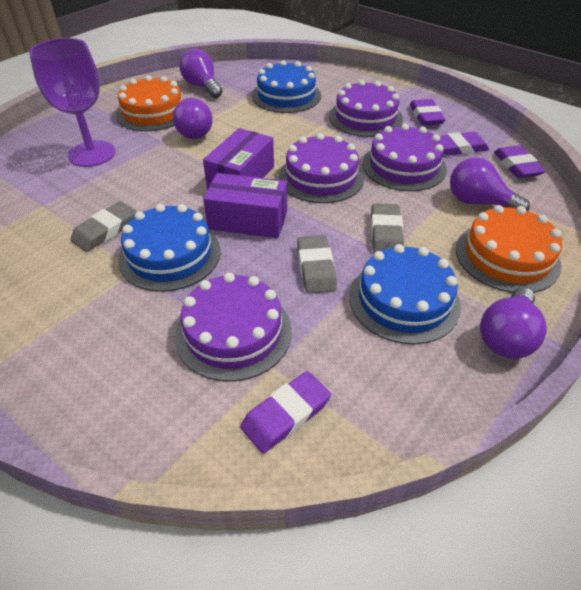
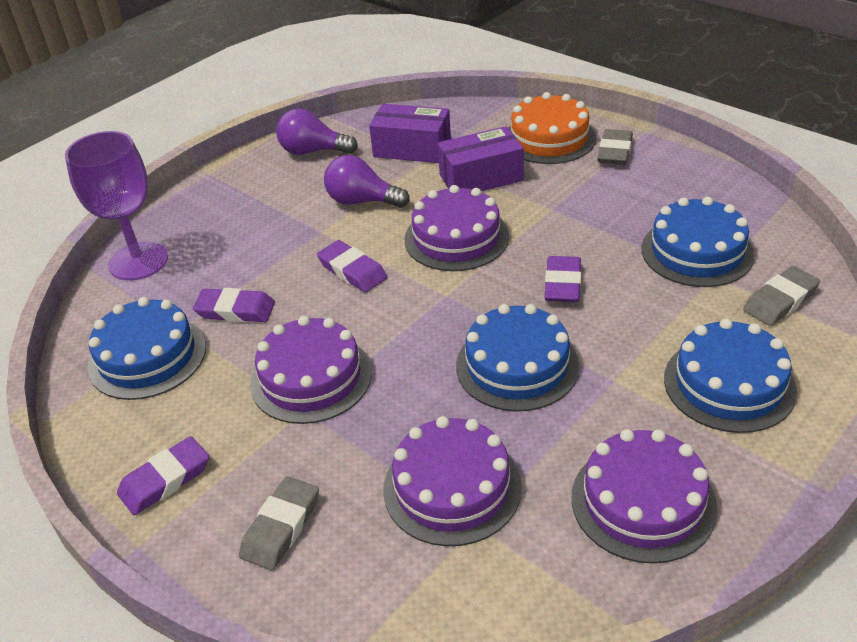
blue cake: 3 -> 4
orange cake: 2 -> 1
purple light bulb: 4 -> 2

